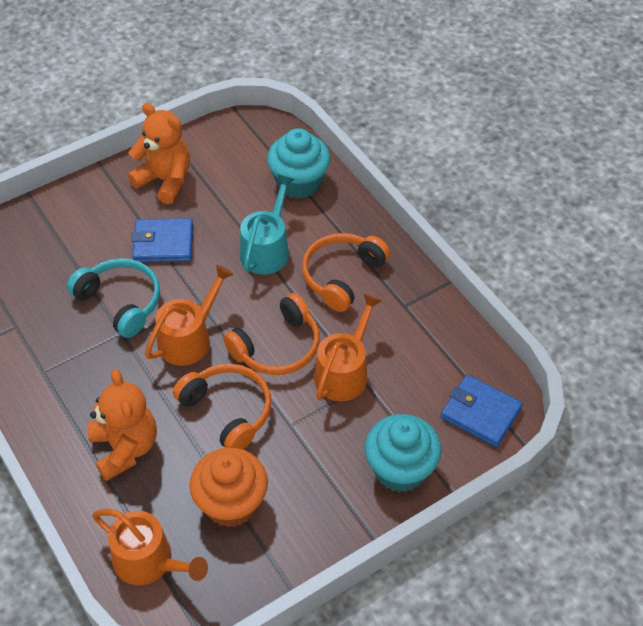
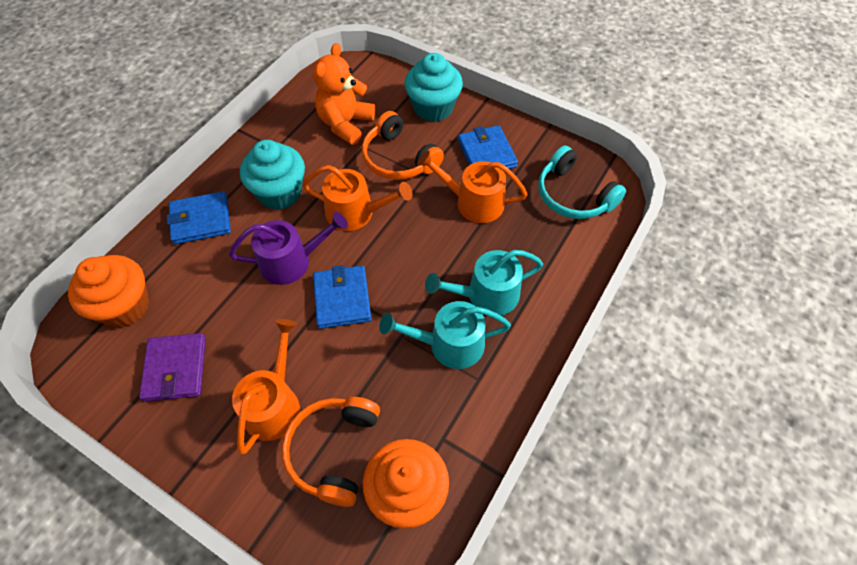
blue wallet: 2 -> 3
orange cupcake: 1 -> 2
orange headphones: 3 -> 2
orange teddy bear: 2 -> 1
purple wallet: 0 -> 1
purple watering can: 0 -> 1
turquoise watering can: 1 -> 2

